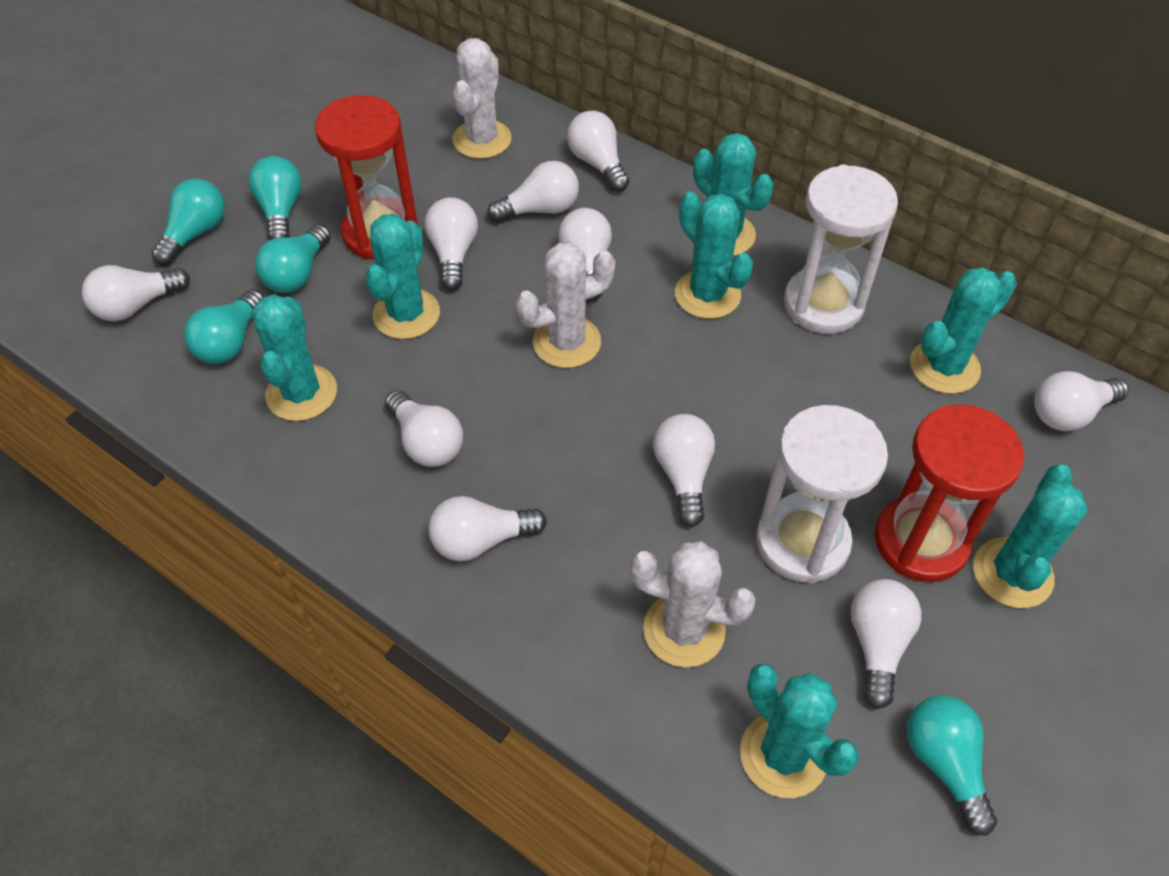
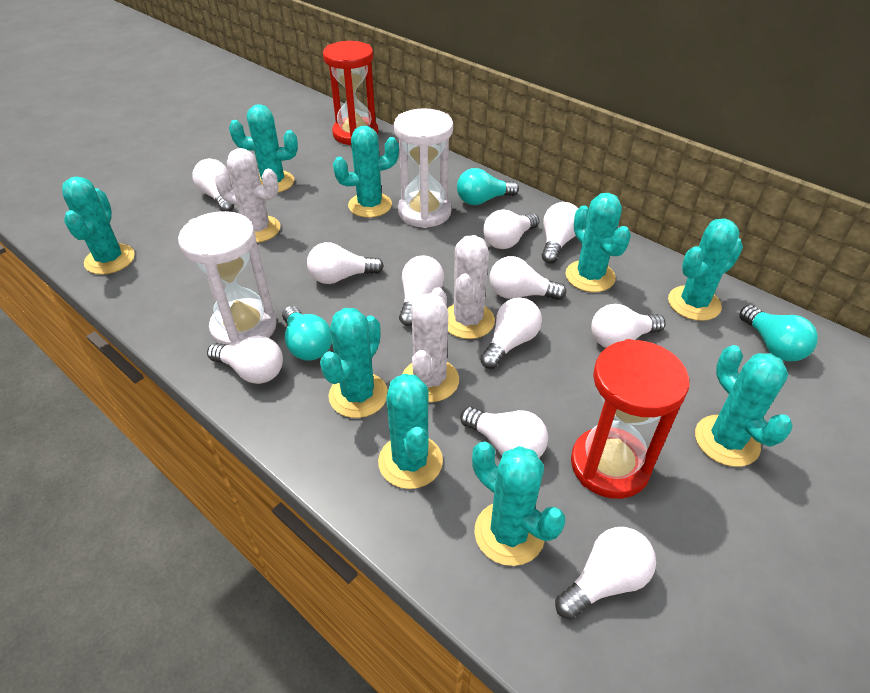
turquoise cactus: 7 -> 9
turquoise light bulb: 5 -> 3
white light bulb: 10 -> 11

